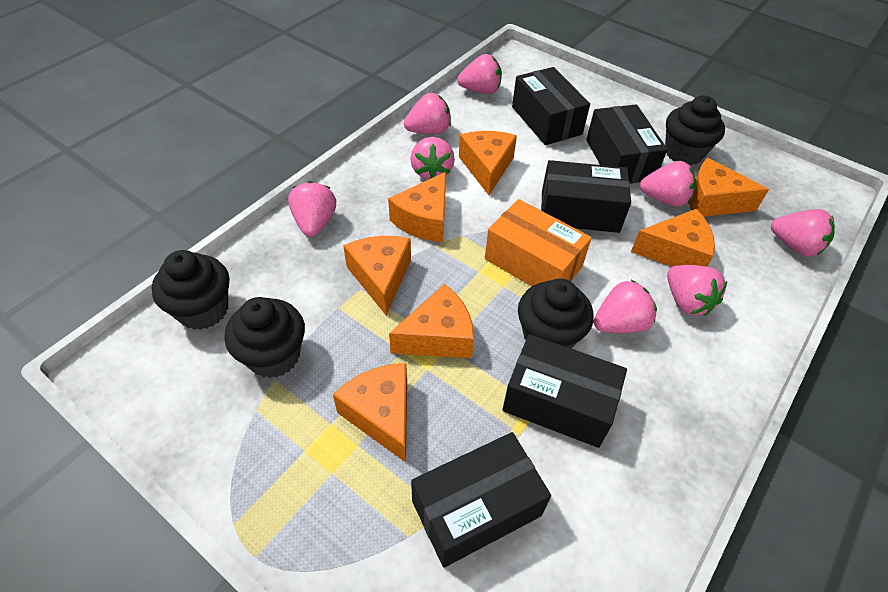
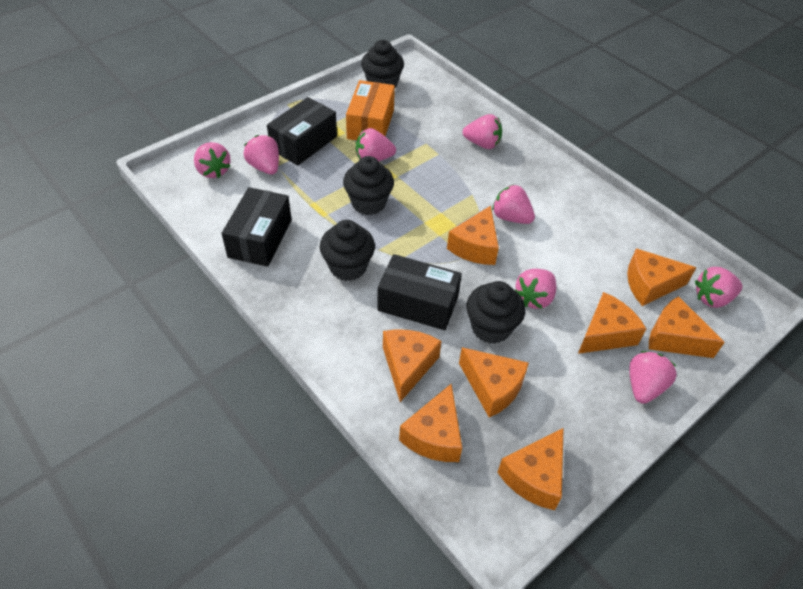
black box: 5 -> 3
orange cheese: 7 -> 8

